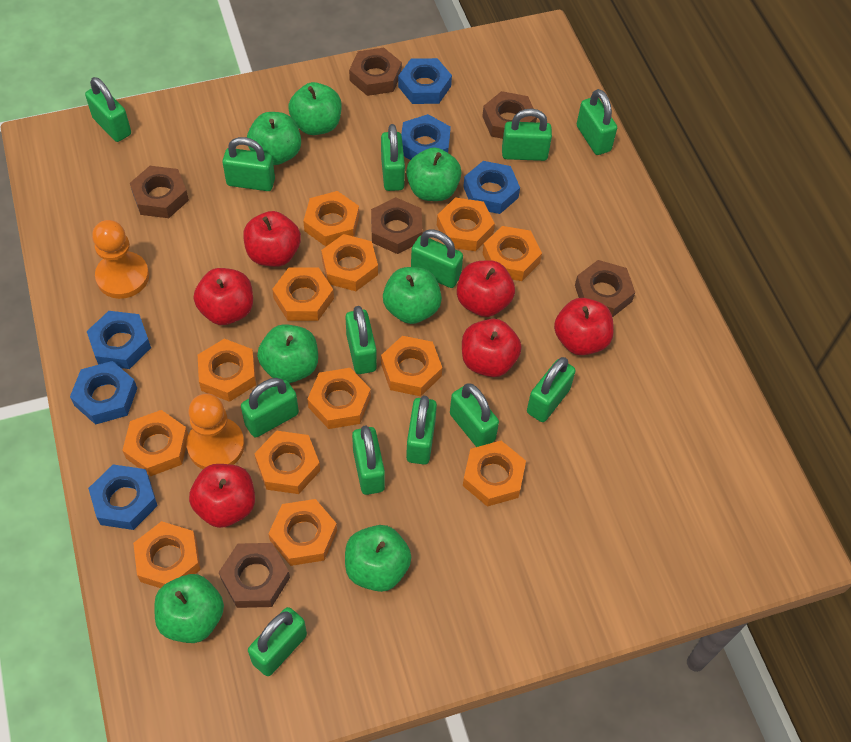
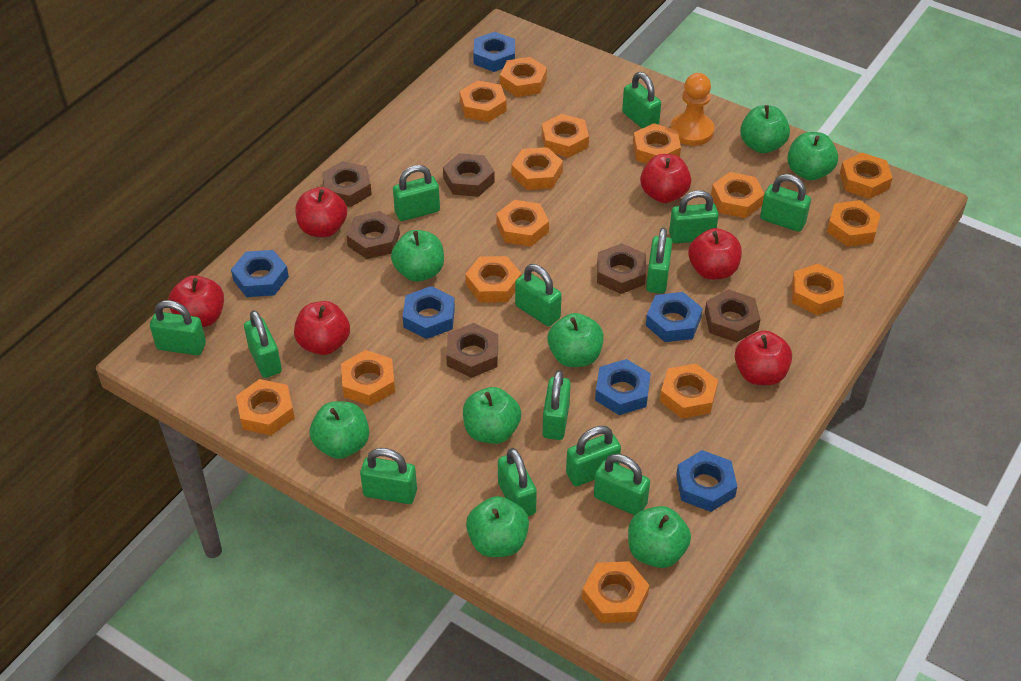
green apple: 7 -> 8
orange nut: 13 -> 15
orange pawn: 2 -> 1

